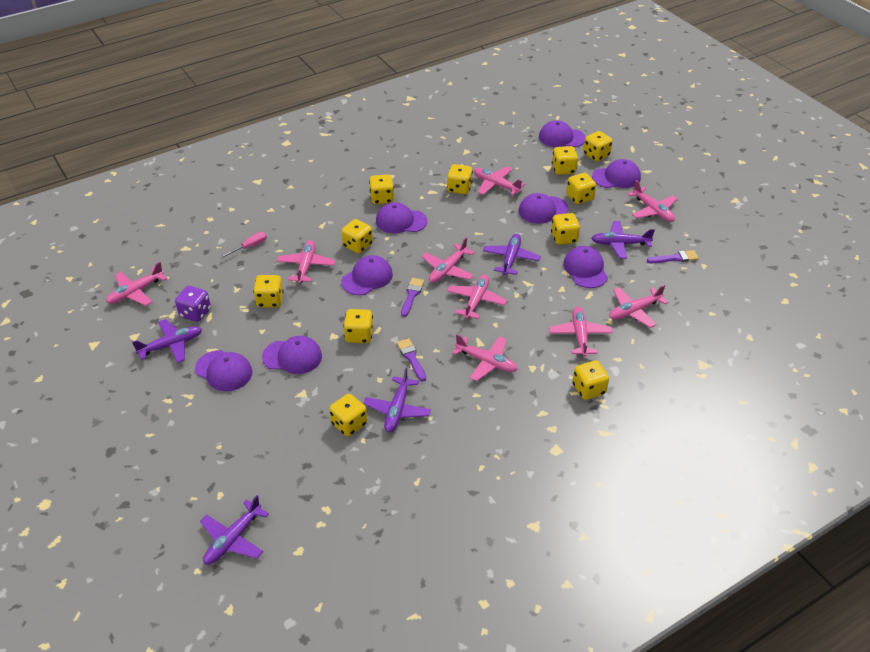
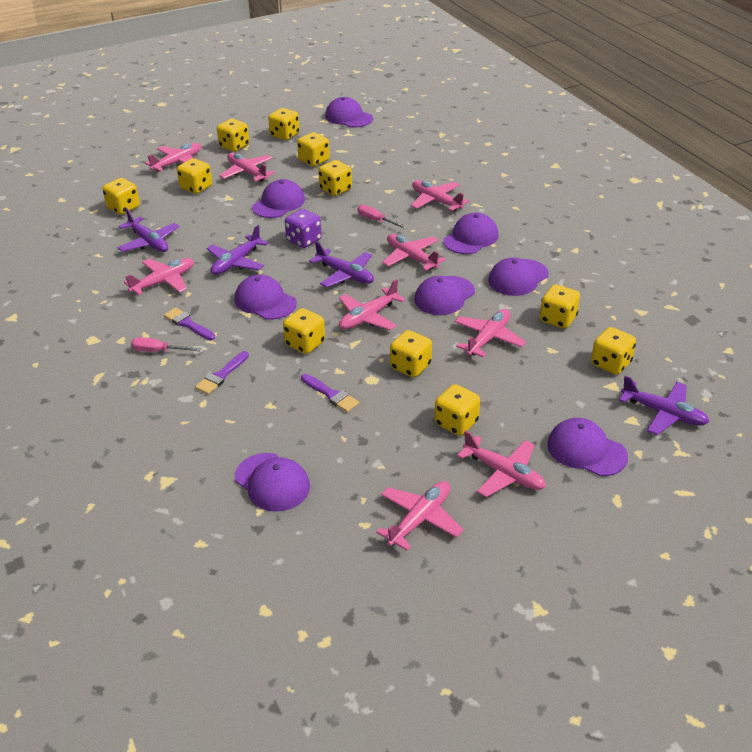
pink screwdriver: 1 -> 2
purple plane: 5 -> 4

